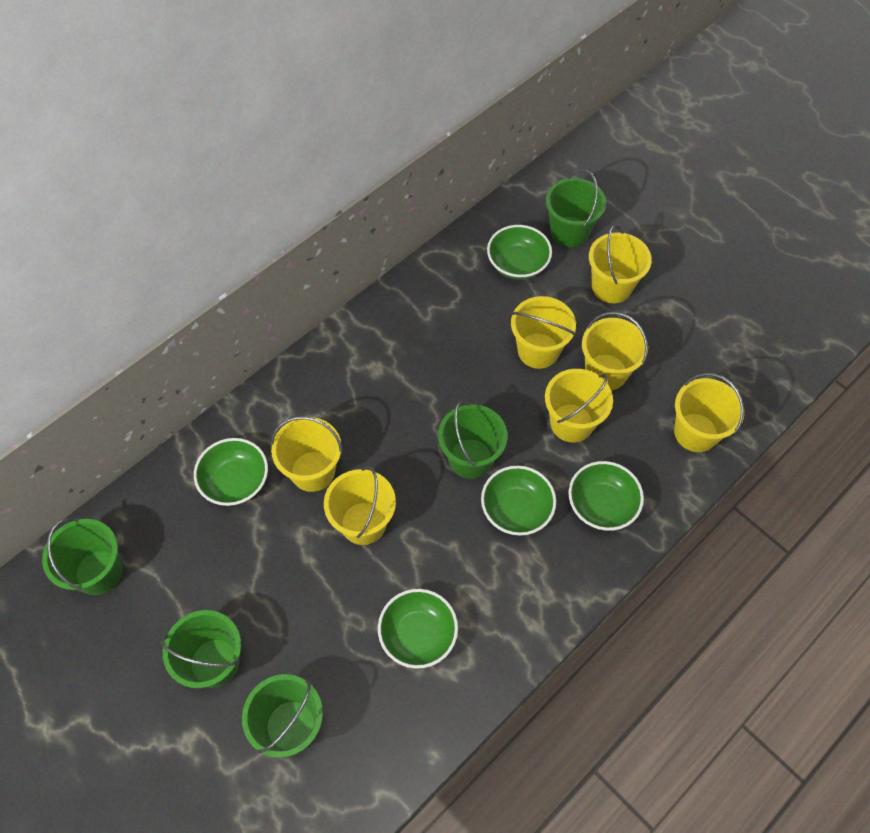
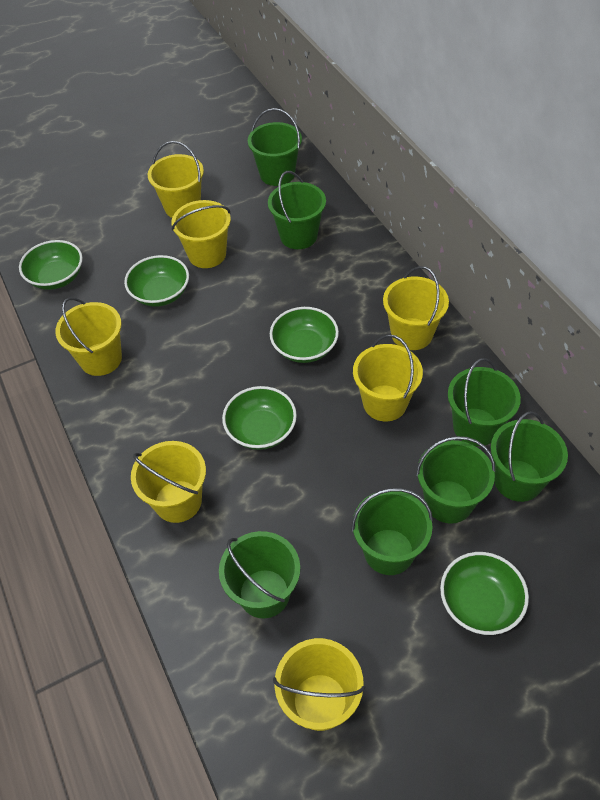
green bucket: 5 -> 7

